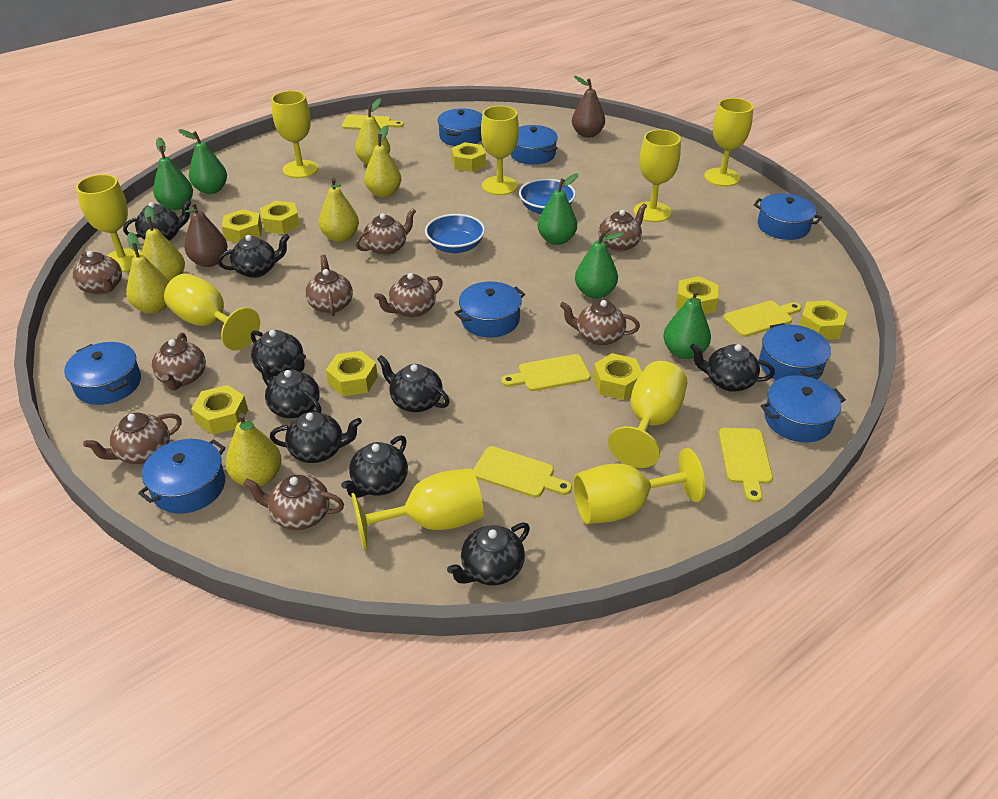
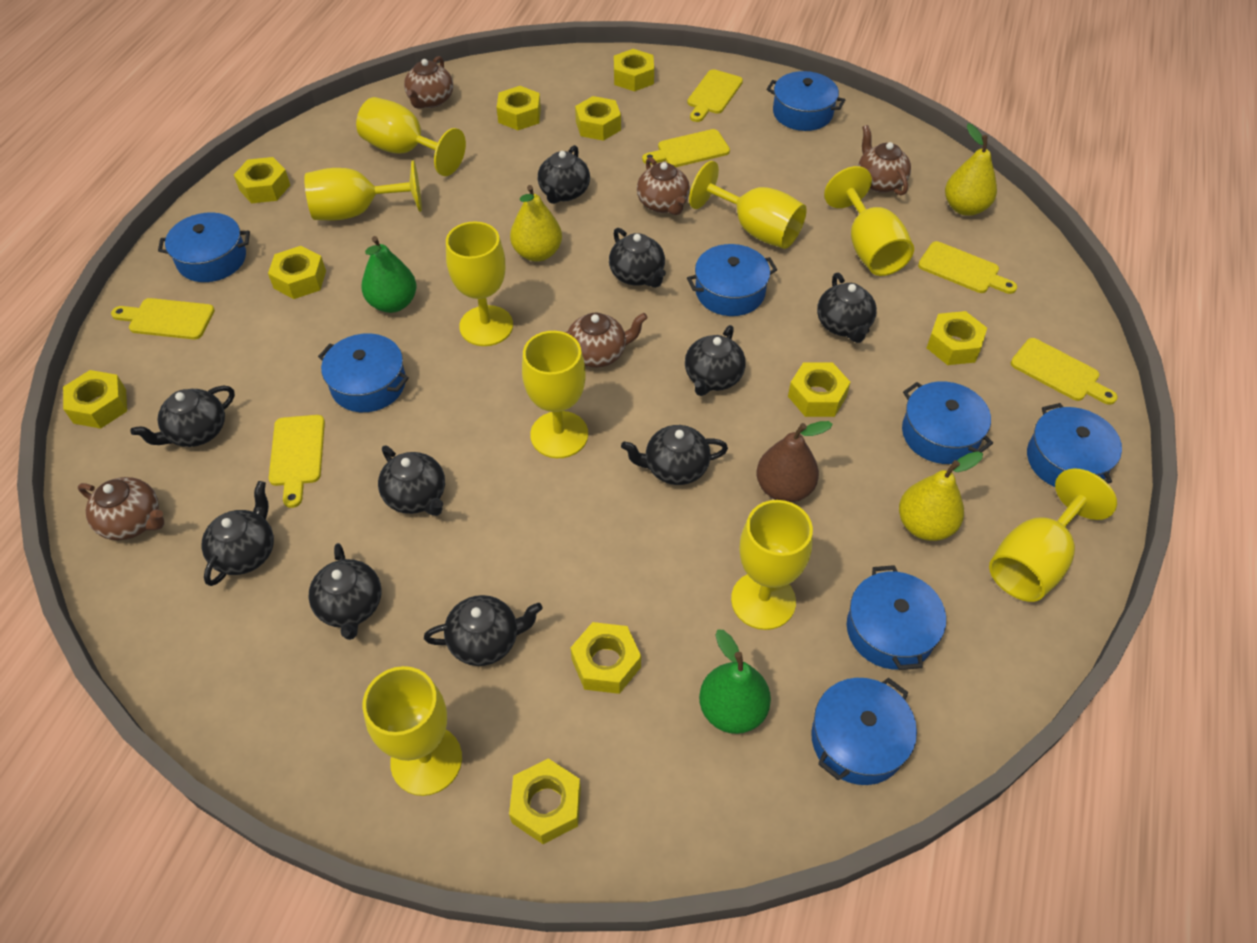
black teapot: 9 -> 10
blue bowl: 2 -> 0
brown pear: 2 -> 1
brown teapot: 9 -> 5
green pear: 5 -> 2
yellow cutting board: 5 -> 6
yellow nut: 8 -> 10
yellow pear: 6 -> 3

